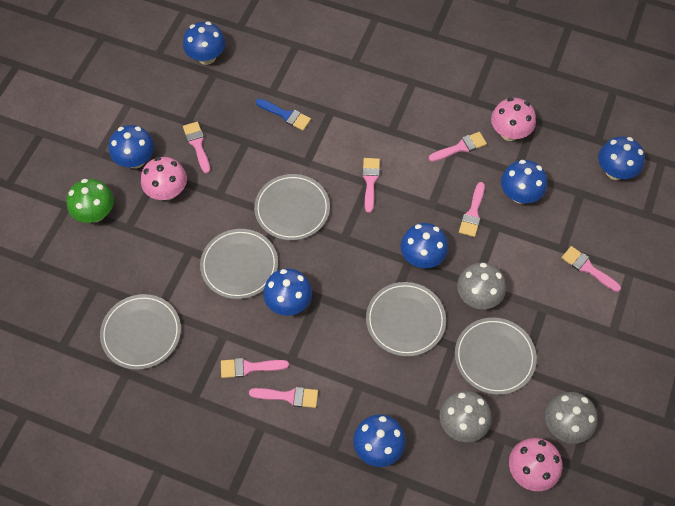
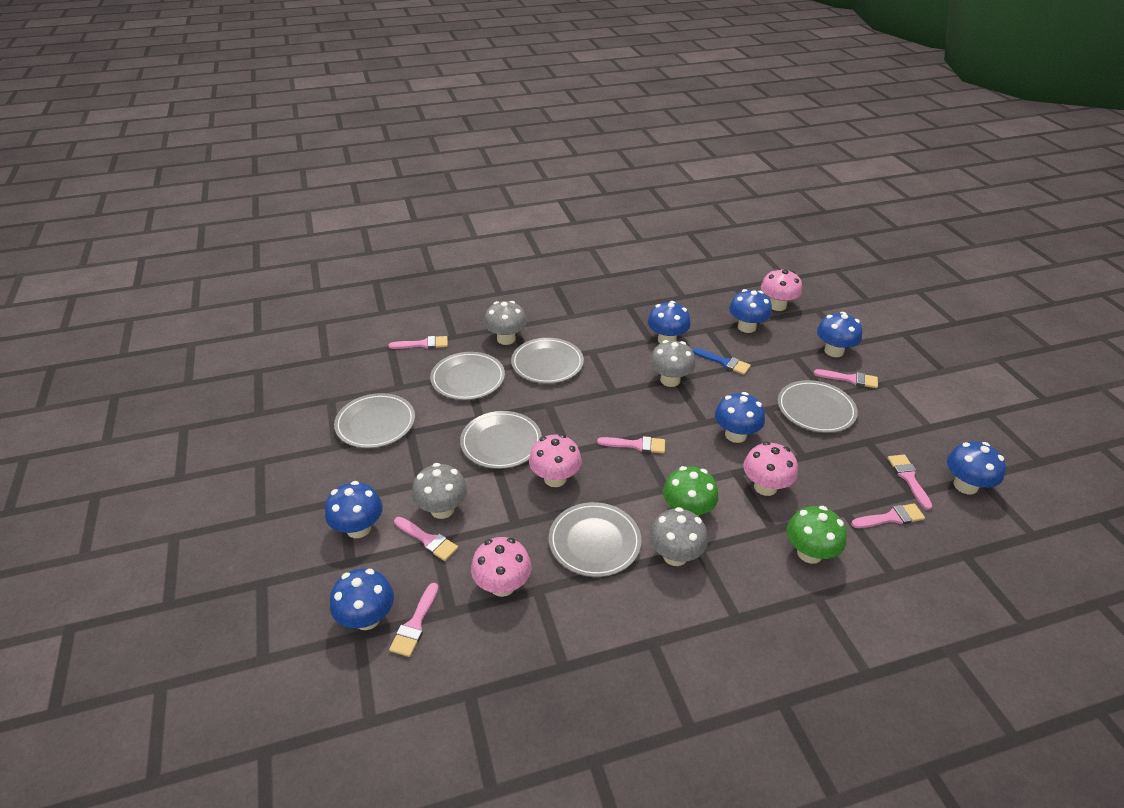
green mushroom: 1 -> 2
grey mushroom: 3 -> 4
grey plate: 5 -> 6
pink mushroom: 3 -> 4

